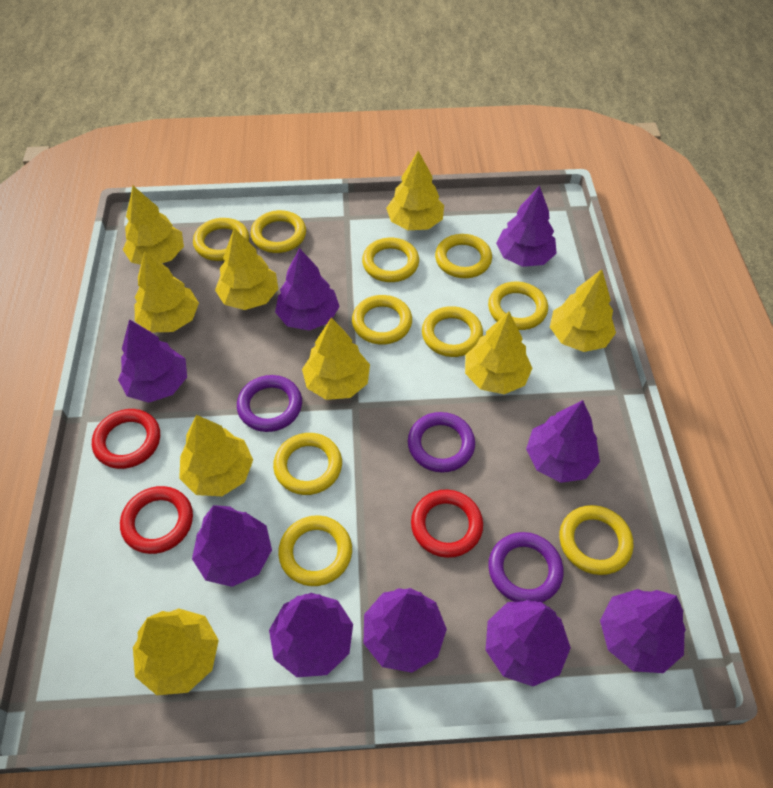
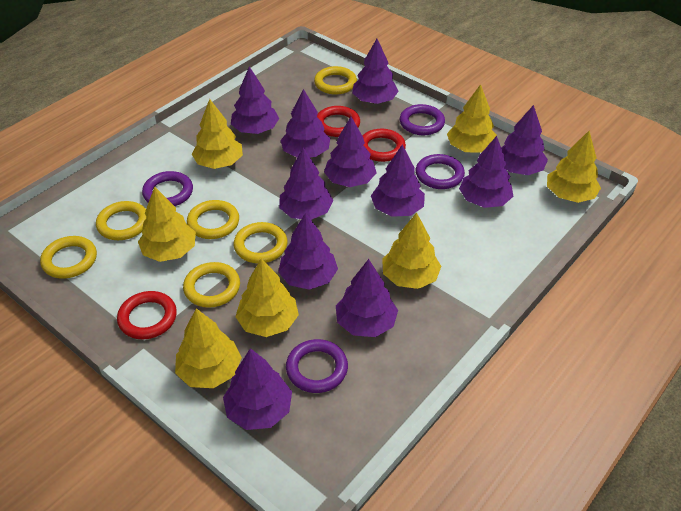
purple ring: 3 -> 4
purple tree: 9 -> 11
yellow ring: 10 -> 6
yellow tree: 9 -> 7

